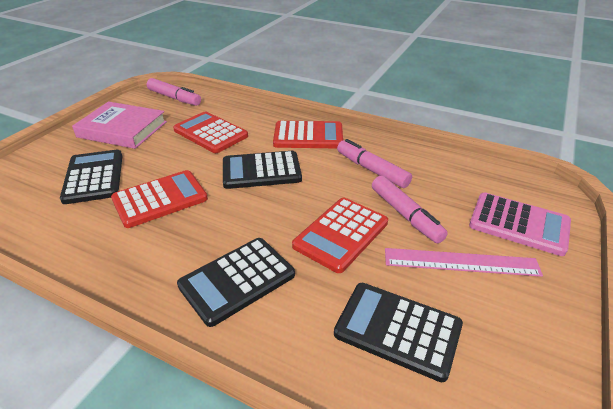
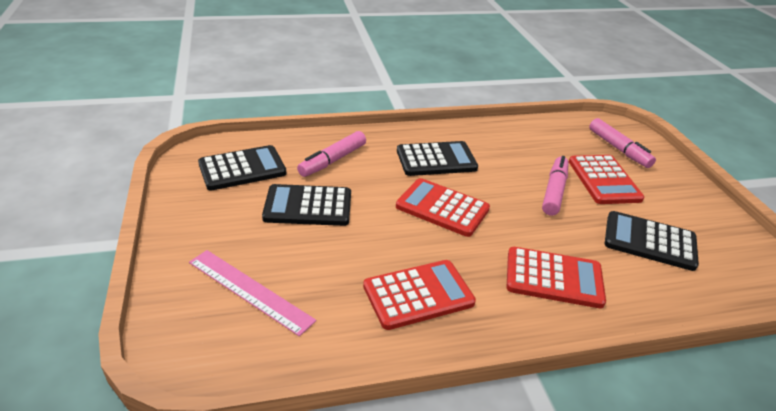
pink book: 1 -> 0
pink calculator: 1 -> 0

